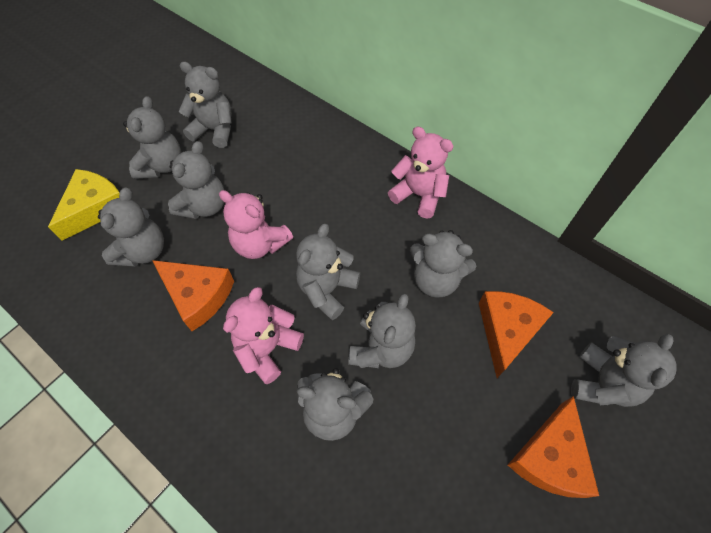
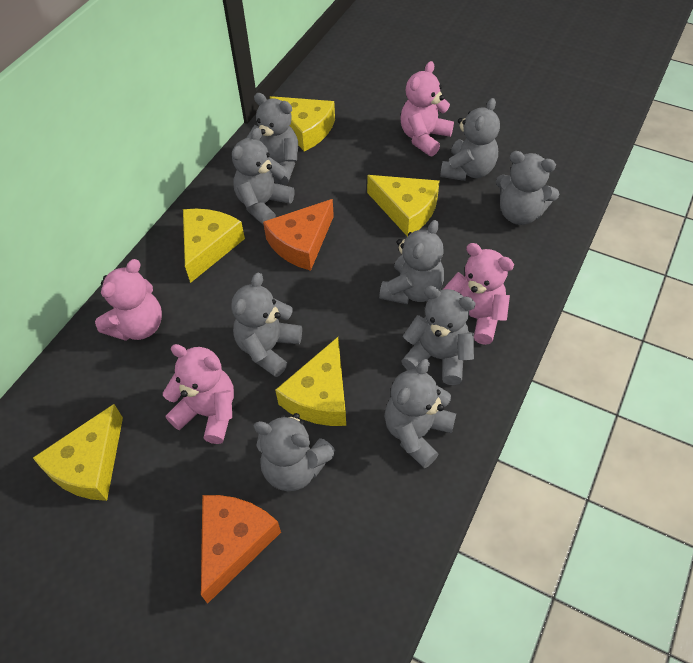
orange cheese: 3 -> 2
pink teddy bear: 3 -> 4
yellow cheese: 1 -> 5

